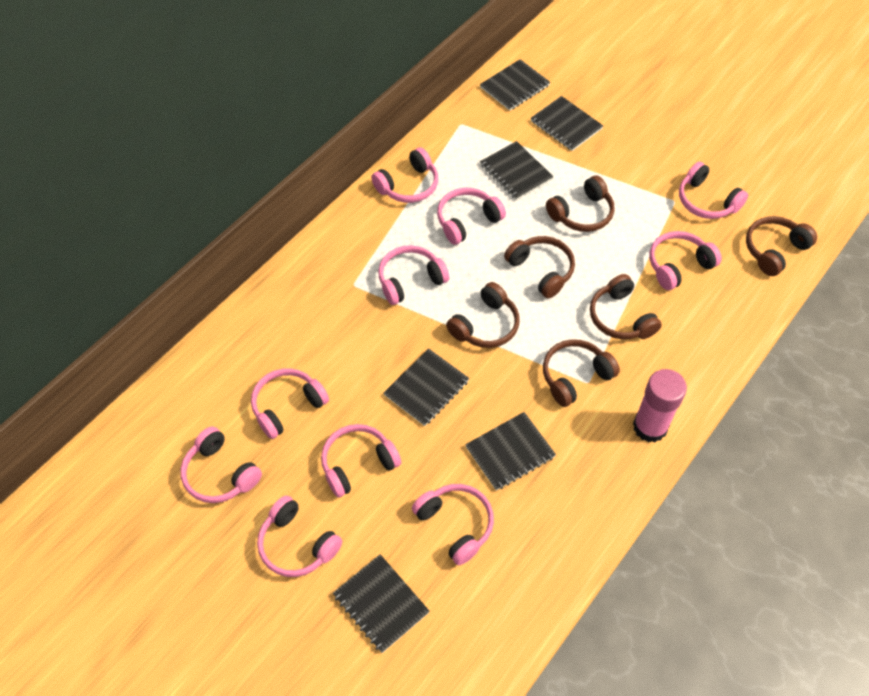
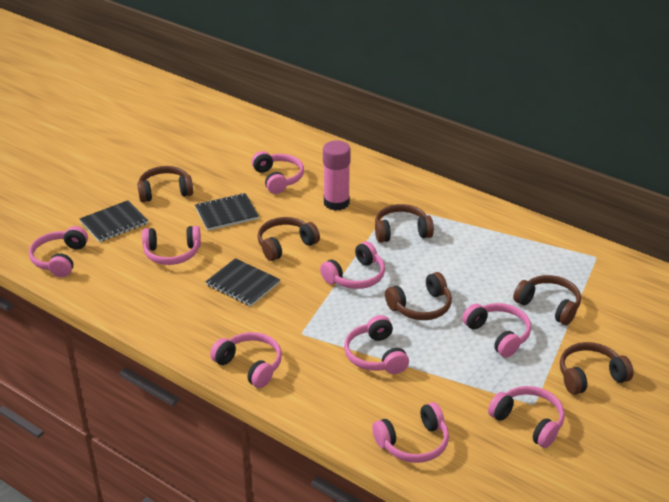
black notebook: 6 -> 3
pink headphones: 10 -> 9

